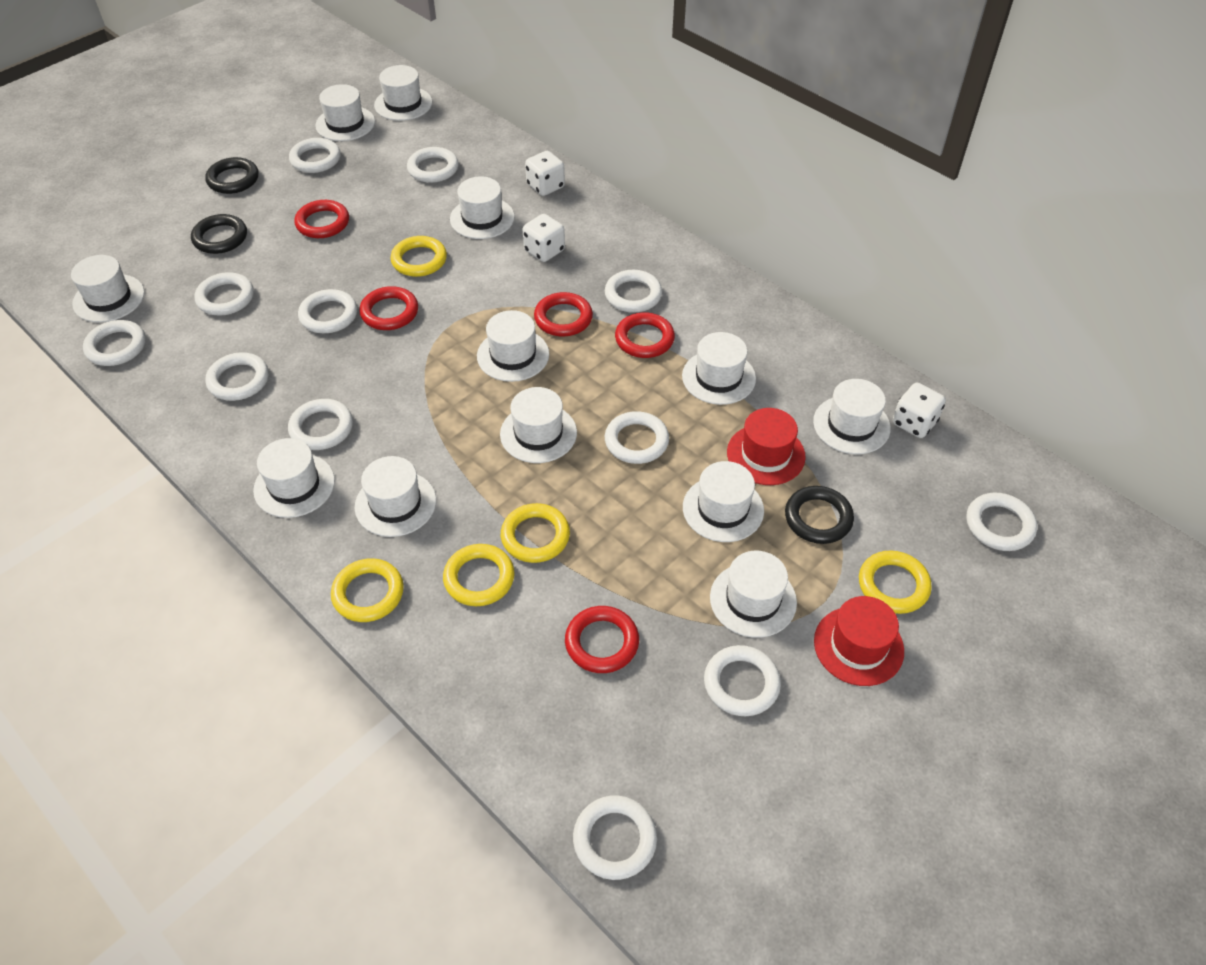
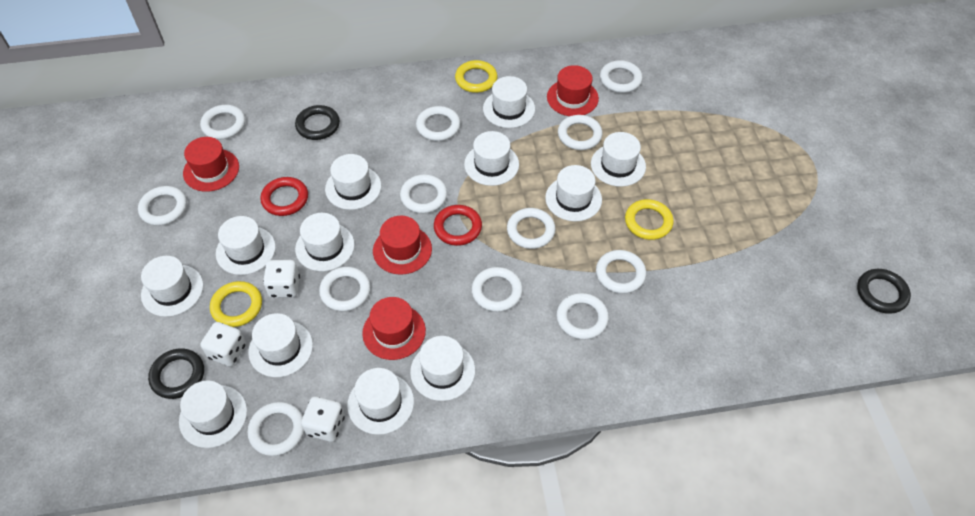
red hat: 2 -> 4
red ring: 5 -> 2
yellow ring: 5 -> 3

